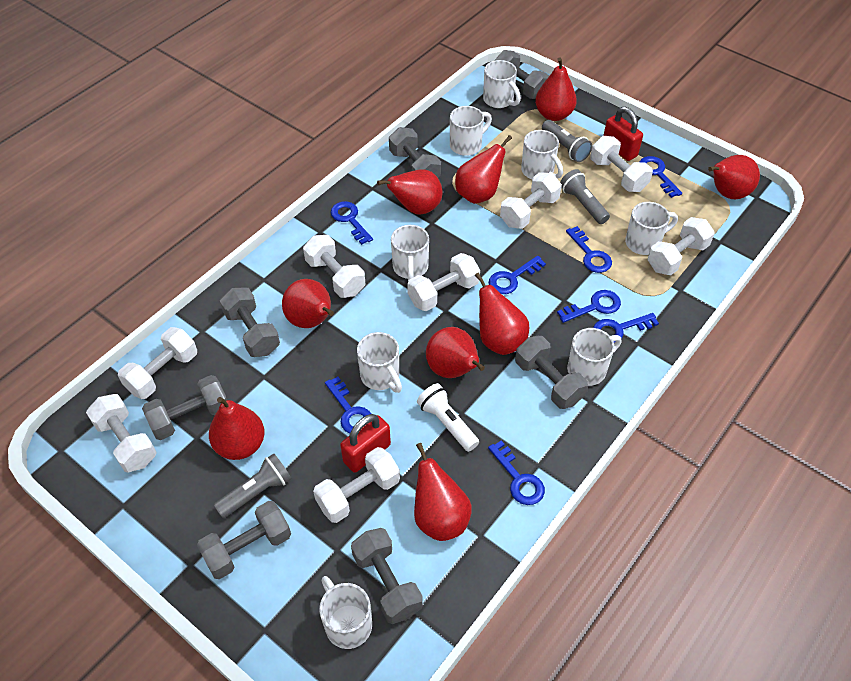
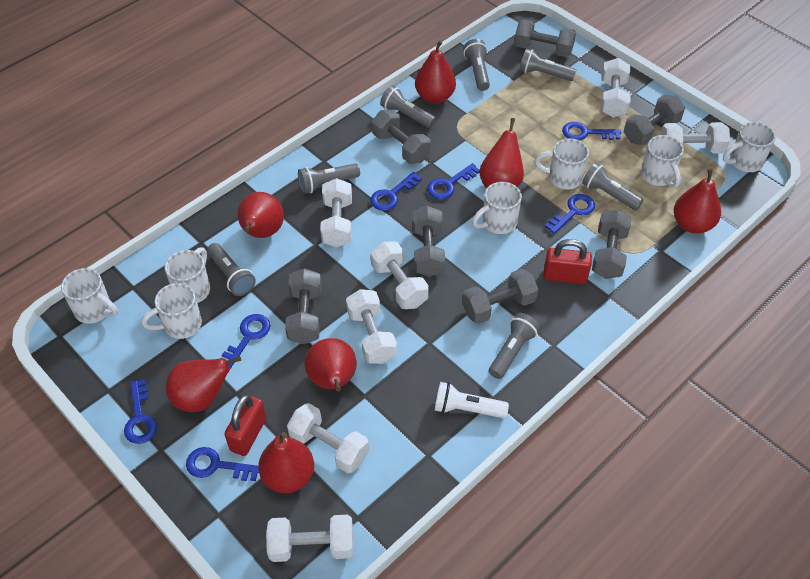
blue key: 8 -> 7
grey flashlight: 3 -> 7
red pear: 9 -> 7
white dumbbell: 8 -> 7
white mug: 8 -> 7

